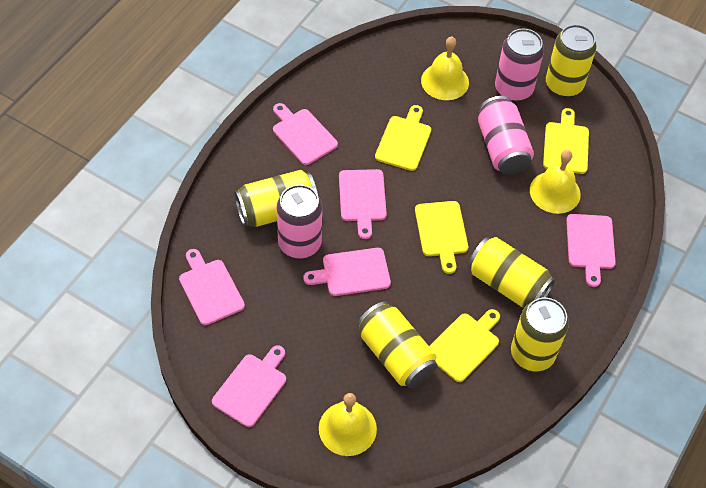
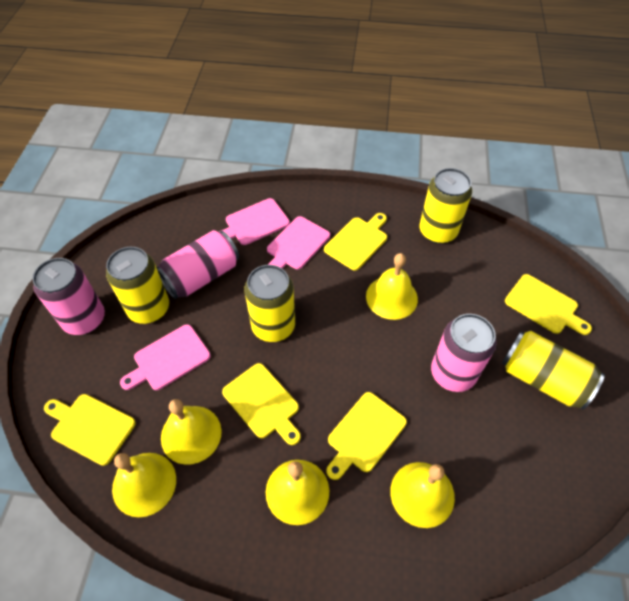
pink cutting board: 6 -> 3
yellow bell: 3 -> 5
yellow can: 5 -> 4
yellow cutting board: 4 -> 5

